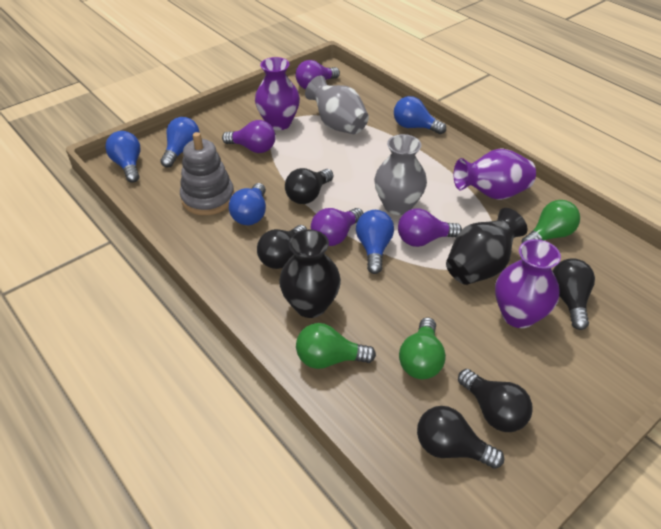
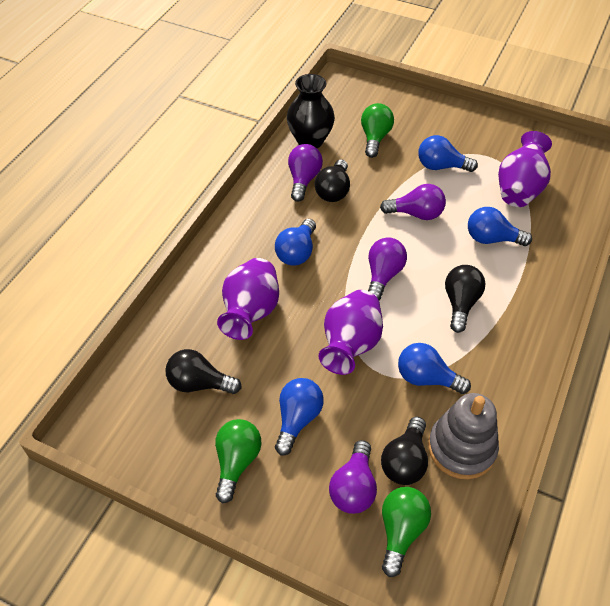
black light bulb: 5 -> 4
black vase: 2 -> 1
grey vase: 2 -> 0

